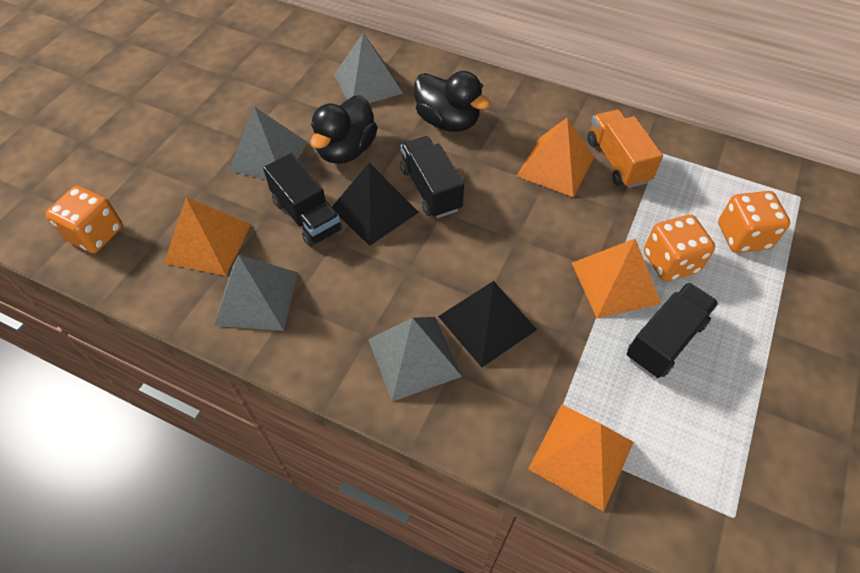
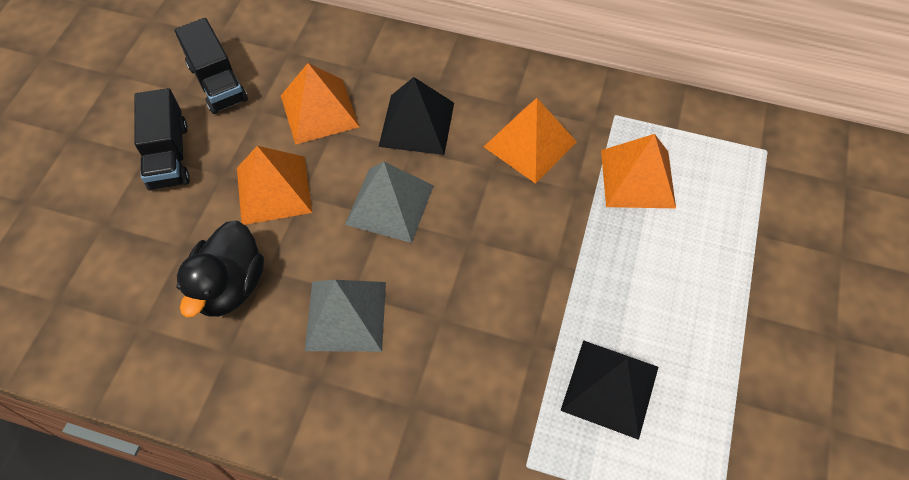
black duck: 2 -> 1
black truck: 3 -> 2
grey pyramid: 4 -> 2
orange dice: 3 -> 0
orange truck: 1 -> 0

